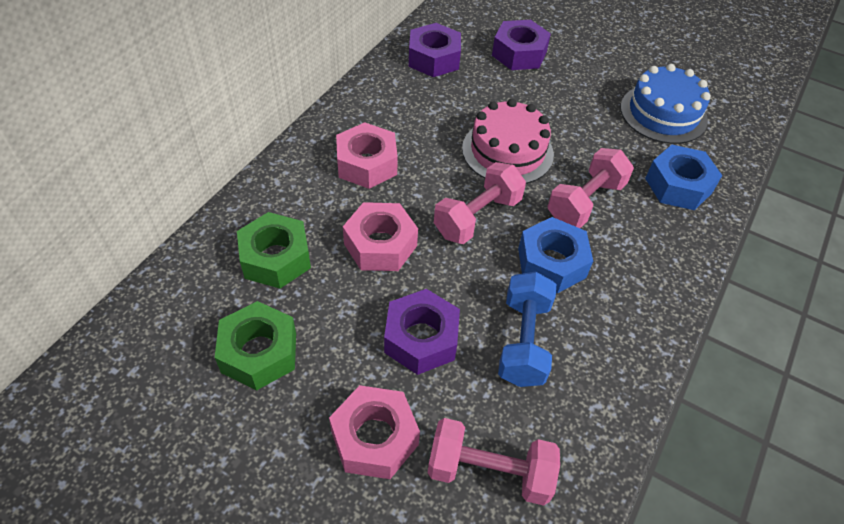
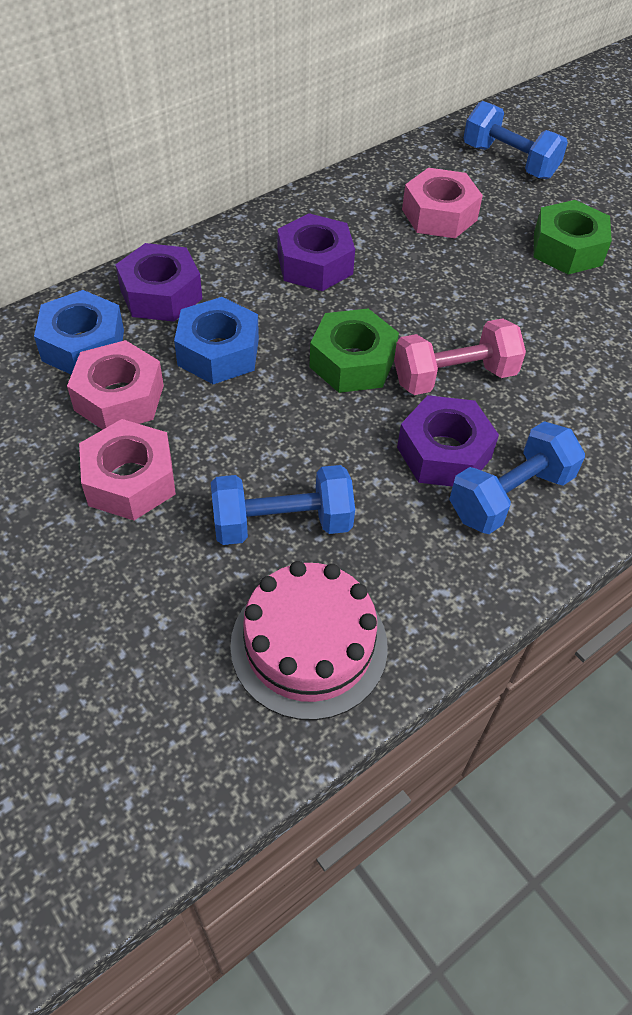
blue cake: 1 -> 0
blue dumbbell: 1 -> 3
pink dumbbell: 3 -> 1

